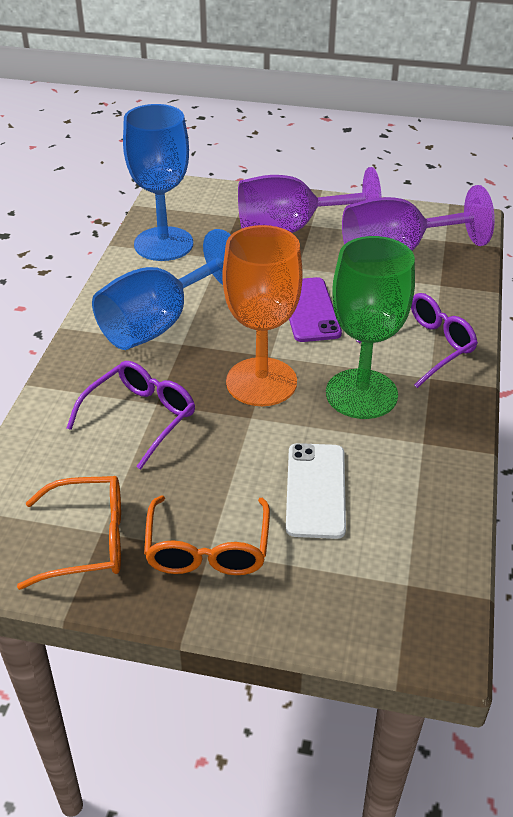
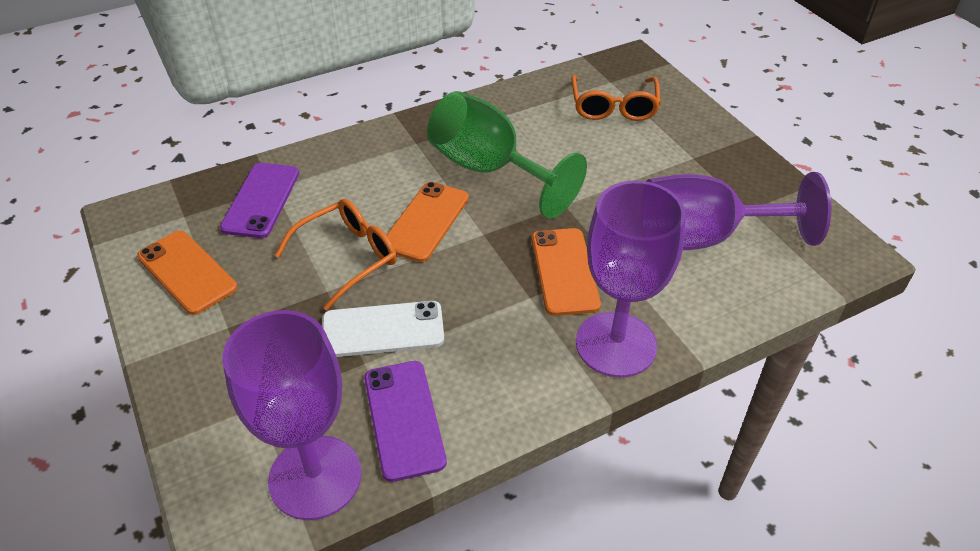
blue goblet: 2 -> 0
orange goblet: 1 -> 0
orange phone: 0 -> 3
purple glasses: 2 -> 0
purple goblet: 2 -> 3
purple phone: 1 -> 2

